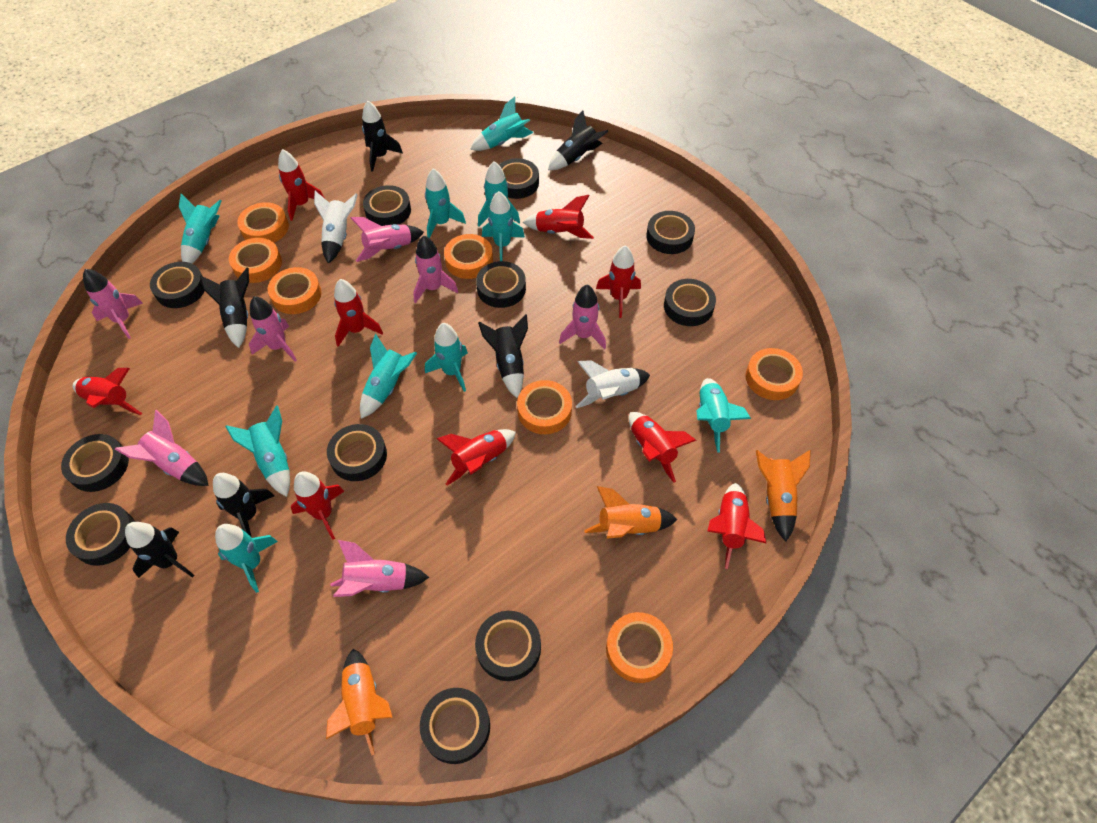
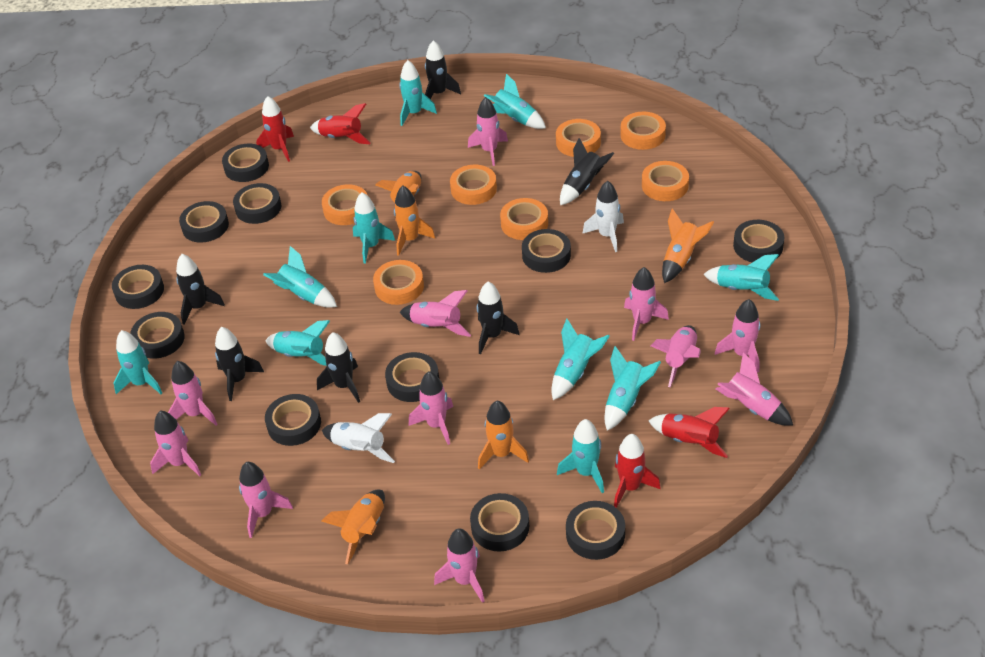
orange rocket: 3 -> 5
pink rocket: 7 -> 11
red rocket: 9 -> 4

